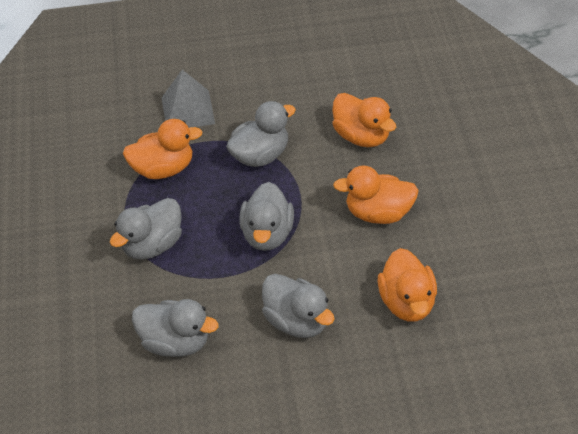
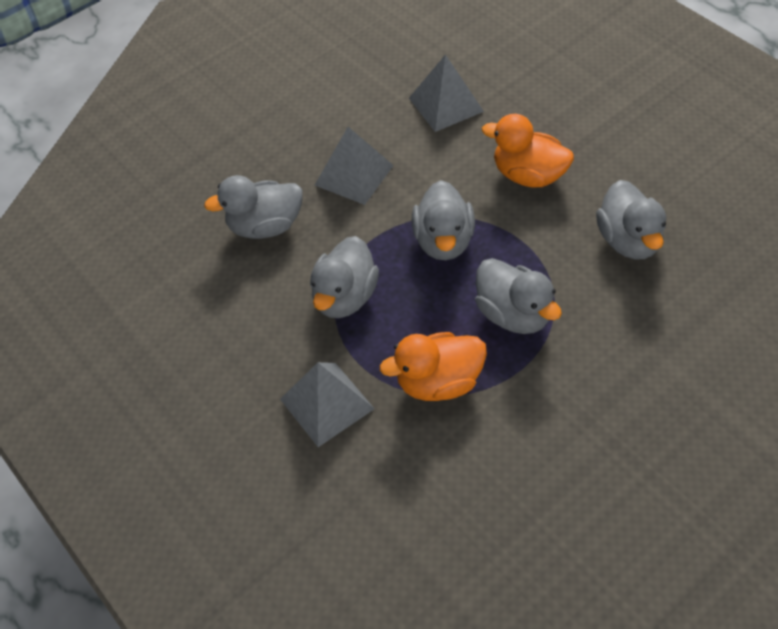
grey pyramid: 1 -> 3
orange duck: 4 -> 2

